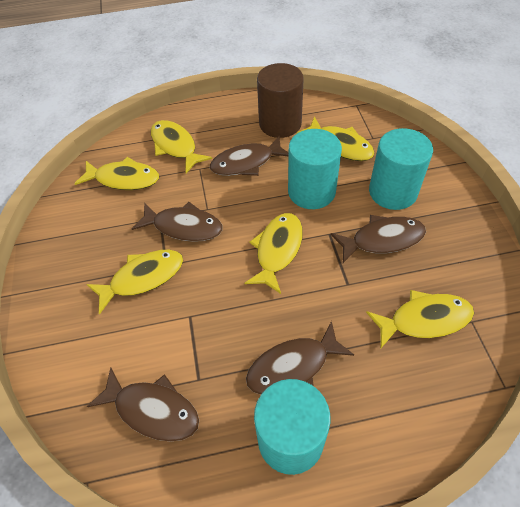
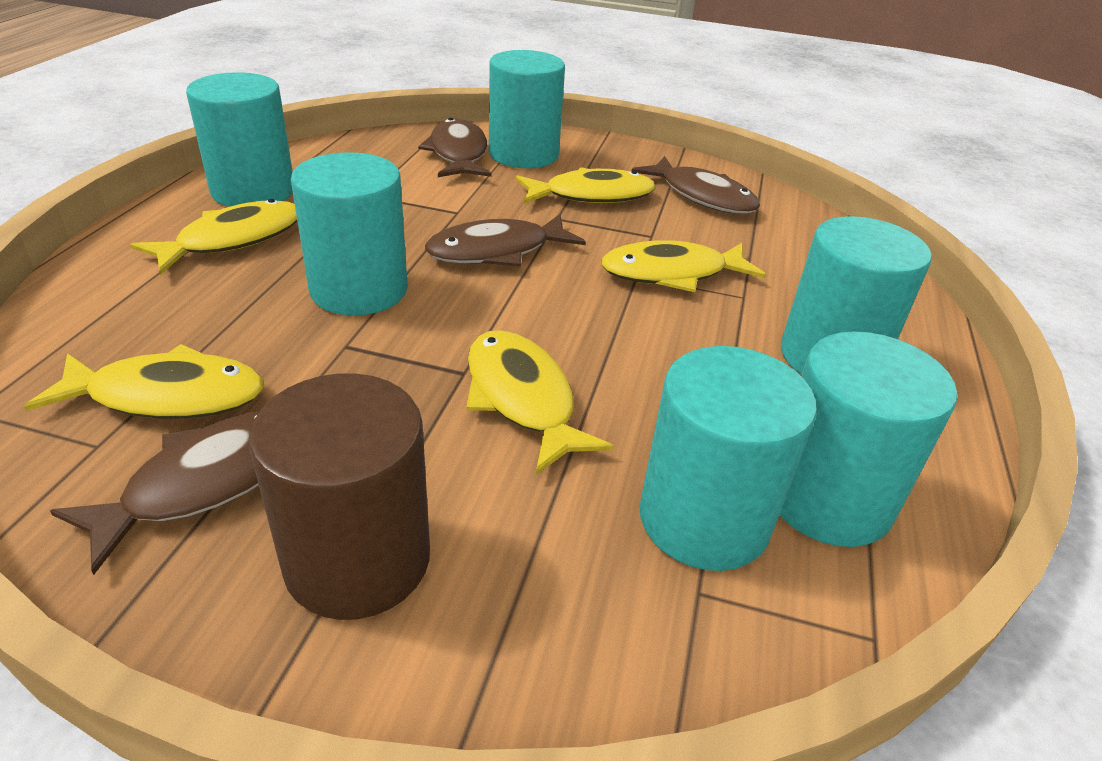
brown fish: 5 -> 4
turquoise cylinder: 3 -> 6
yellow fish: 6 -> 5

